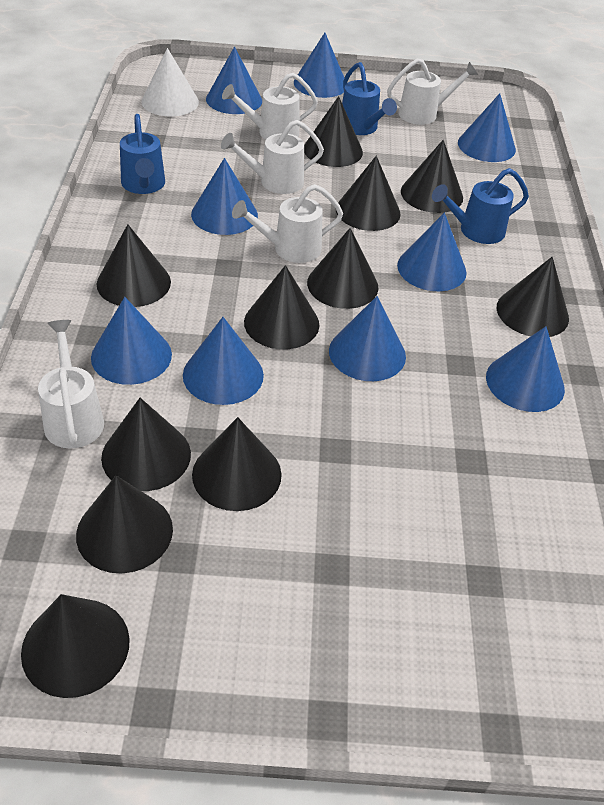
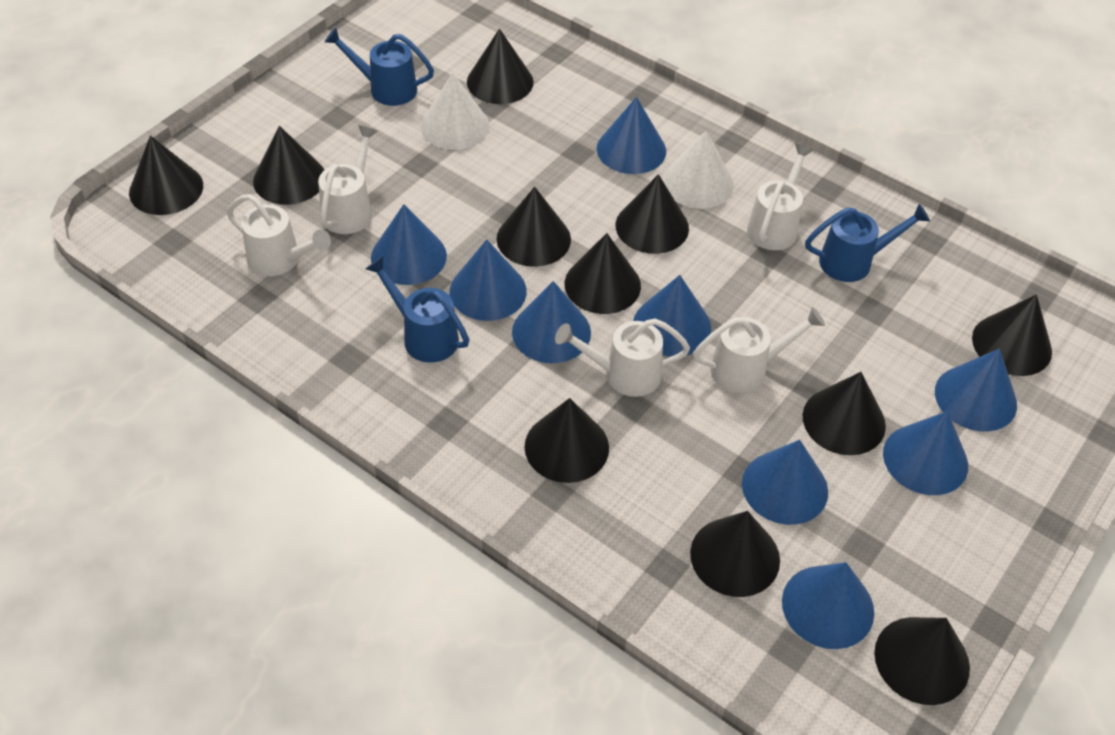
white cone: 1 -> 2

